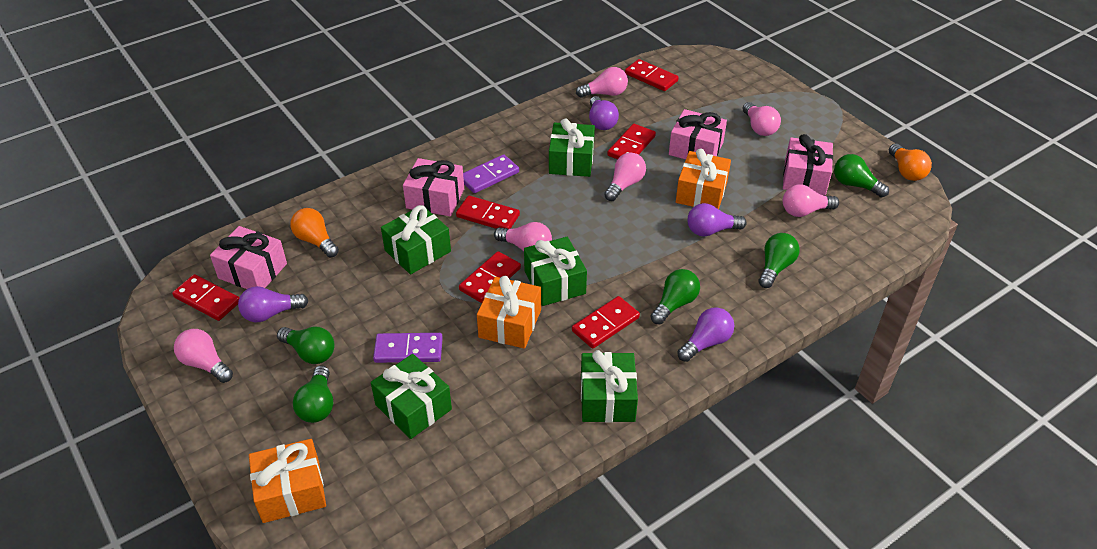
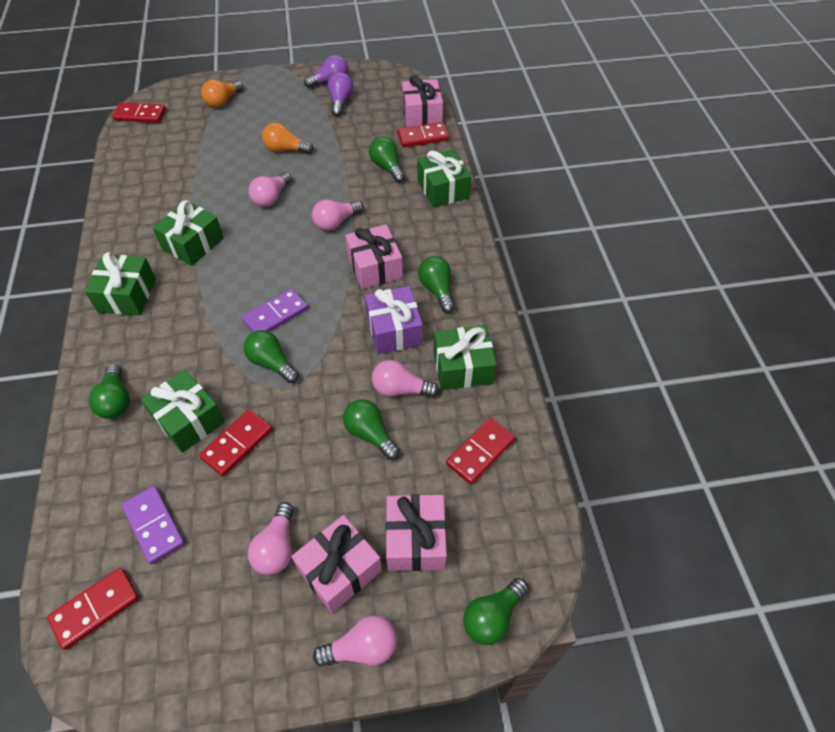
green light bulb: 5 -> 6
orange gift: 3 -> 0
pink light bulb: 6 -> 5
purple gift: 0 -> 1
purple light bulb: 4 -> 2
red domino: 6 -> 5

